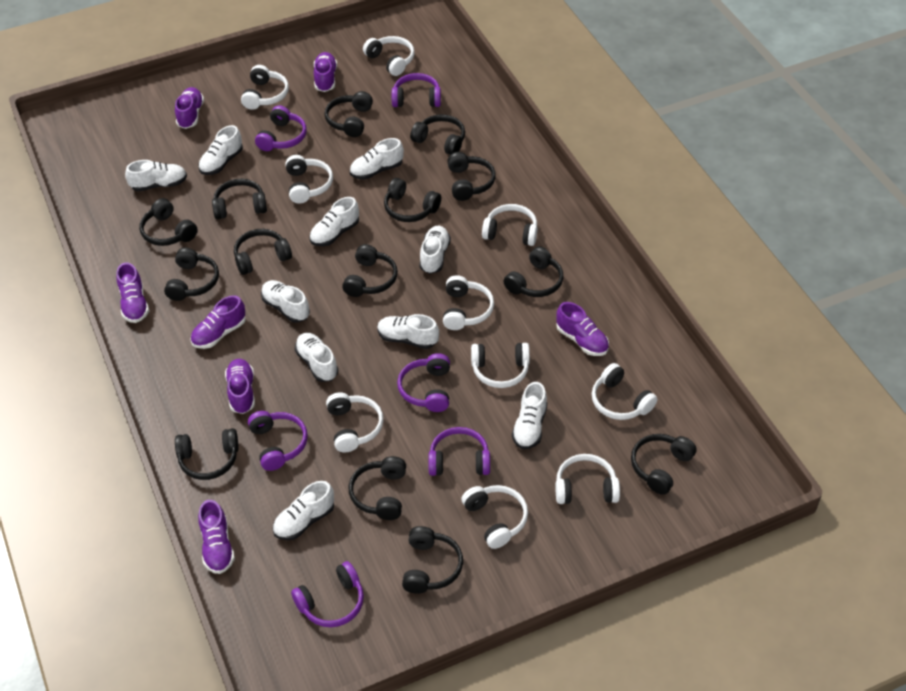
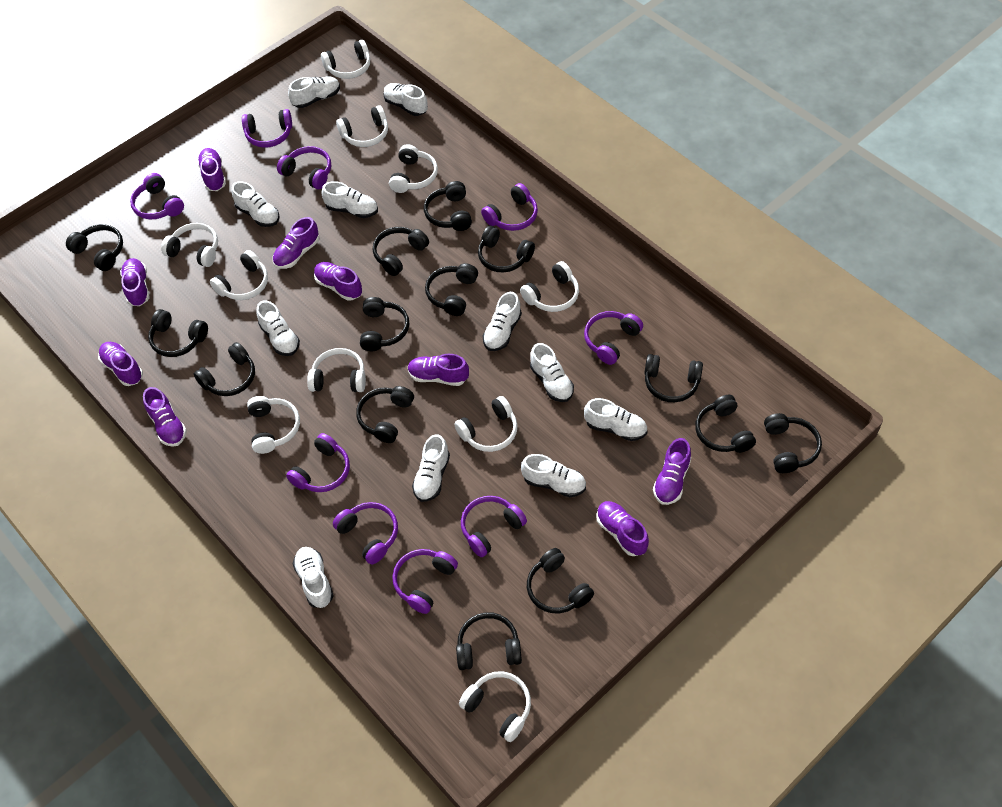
purple headphones: 6 -> 9
purple shoe: 7 -> 9
white shoe: 10 -> 11

